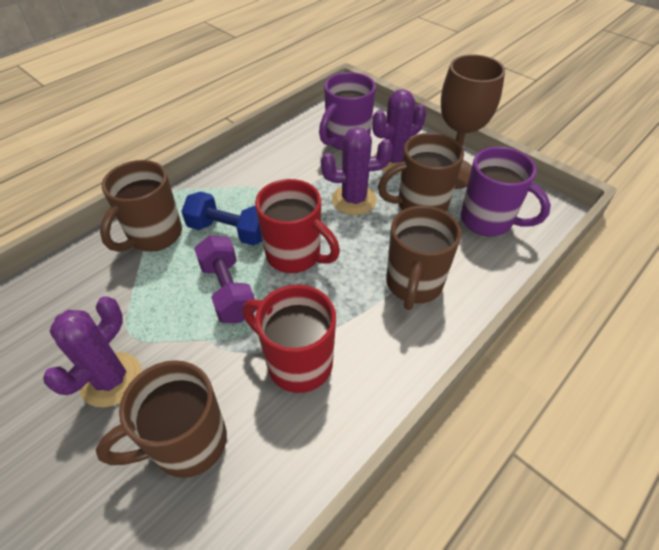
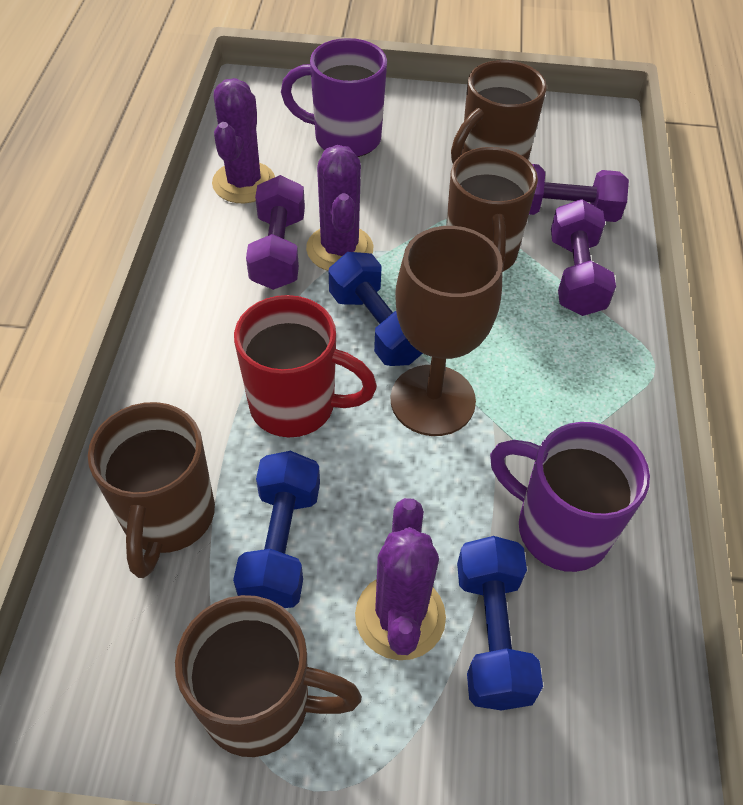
blue dumbbell: 1 -> 3
purple dumbbell: 1 -> 3
red mug: 2 -> 1

